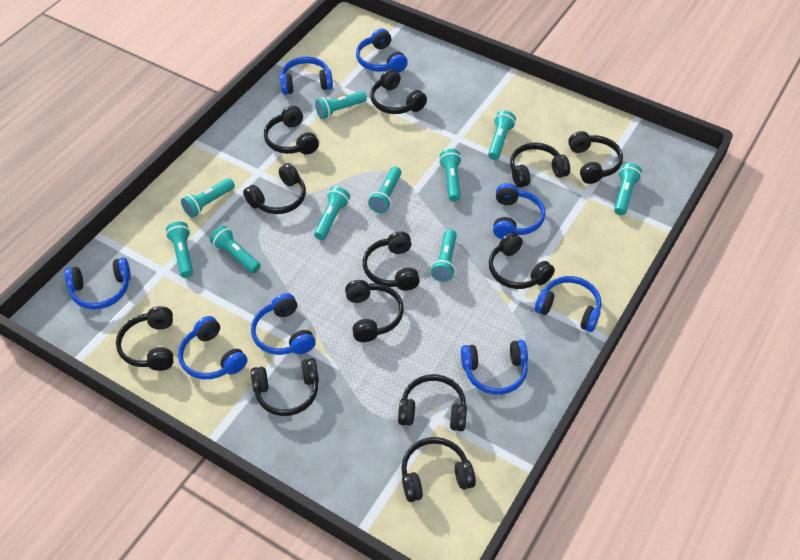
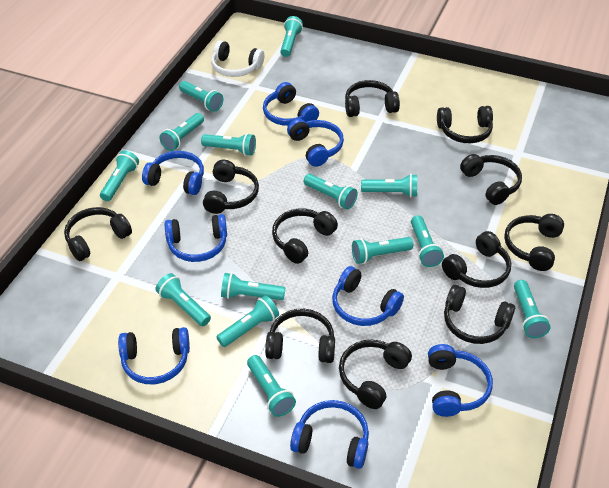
black headphones: 12 -> 11
turquoise flashlight: 10 -> 14
white headphones: 0 -> 1

